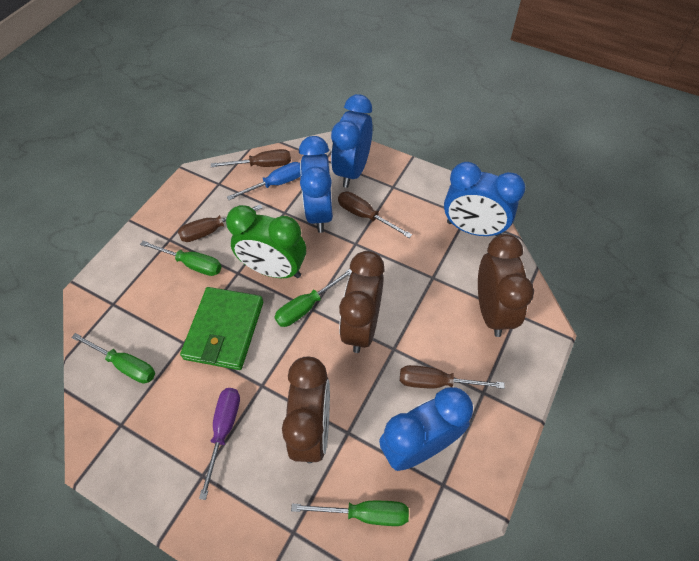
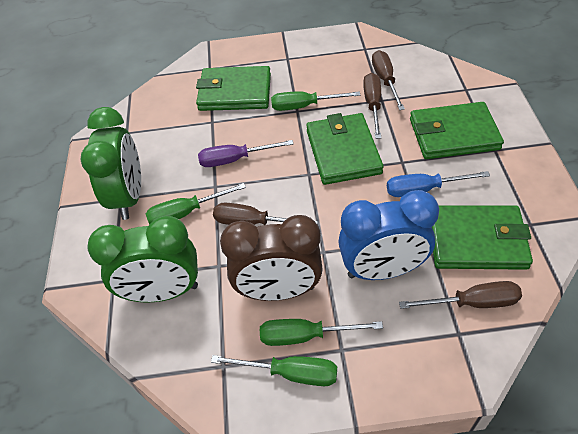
blue clock: 4 -> 1
brown clock: 3 -> 1
green clock: 1 -> 2
green wallet: 1 -> 4

